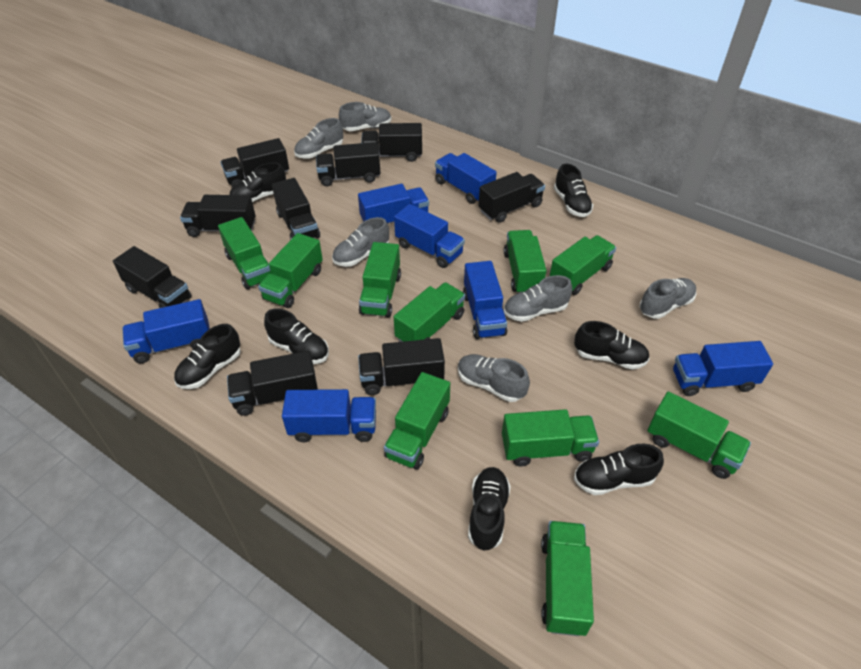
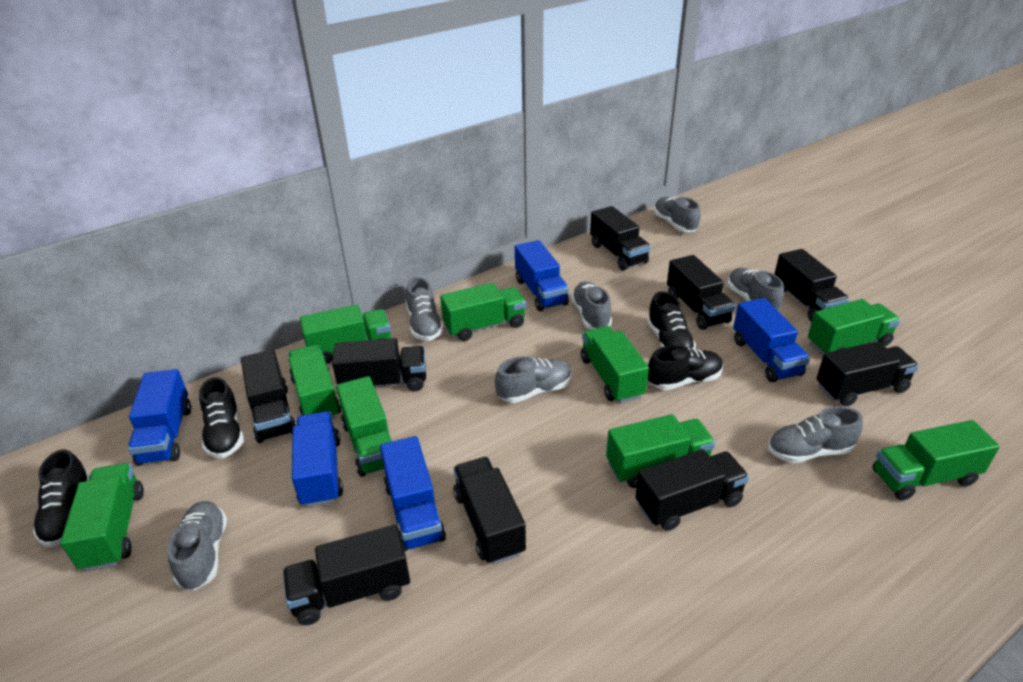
black shoe: 7 -> 4
blue truck: 7 -> 5
green truck: 10 -> 9
grey shoe: 6 -> 7

